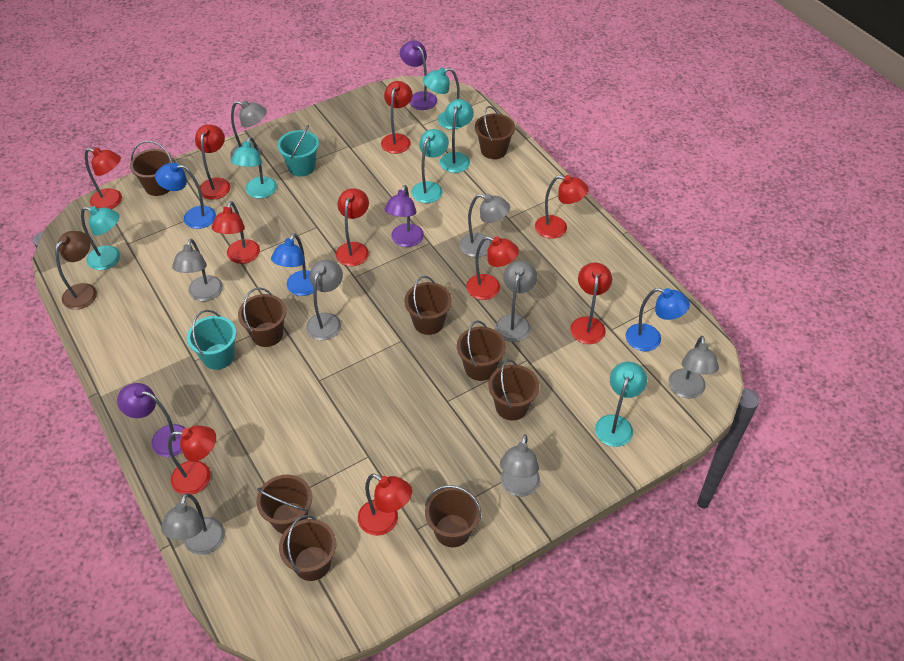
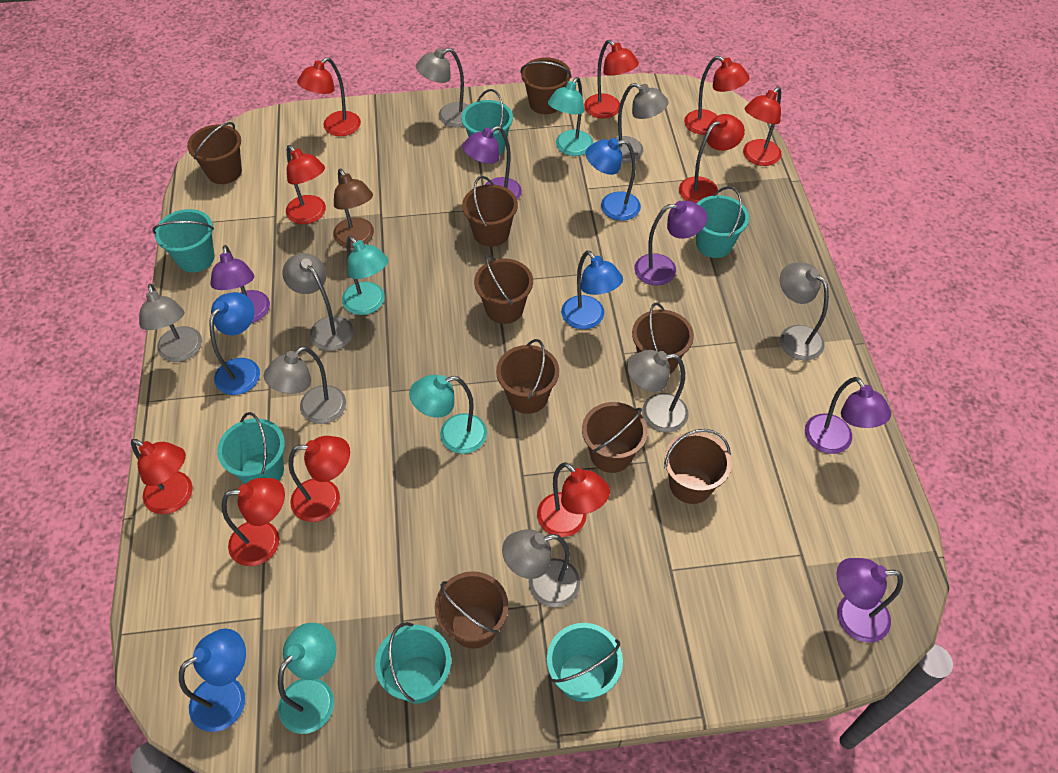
blue lamp: 3 -> 4
purple lamp: 3 -> 5
turquoise bucket: 2 -> 6
turquoise lamp: 6 -> 4

